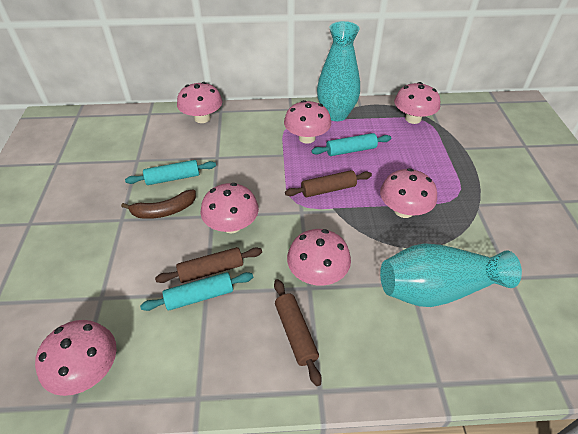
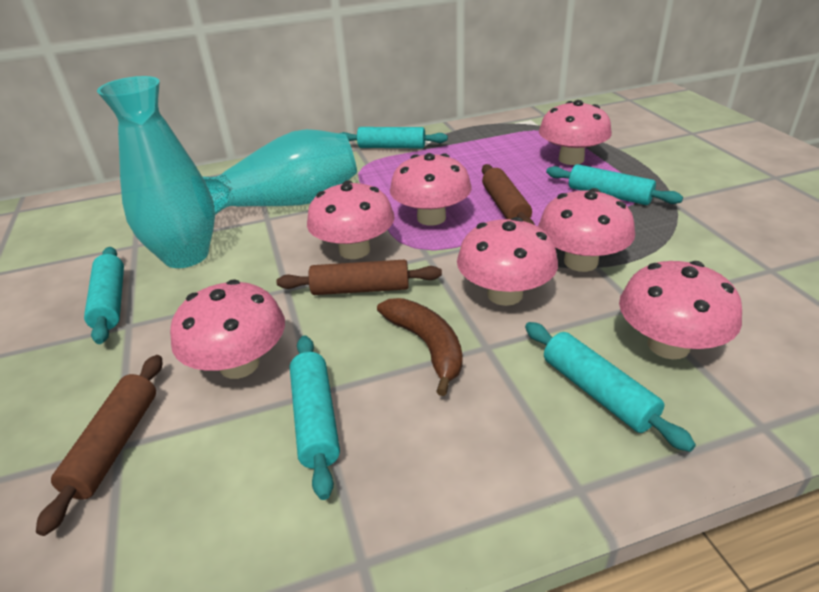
turquoise rolling pin: 3 -> 5

